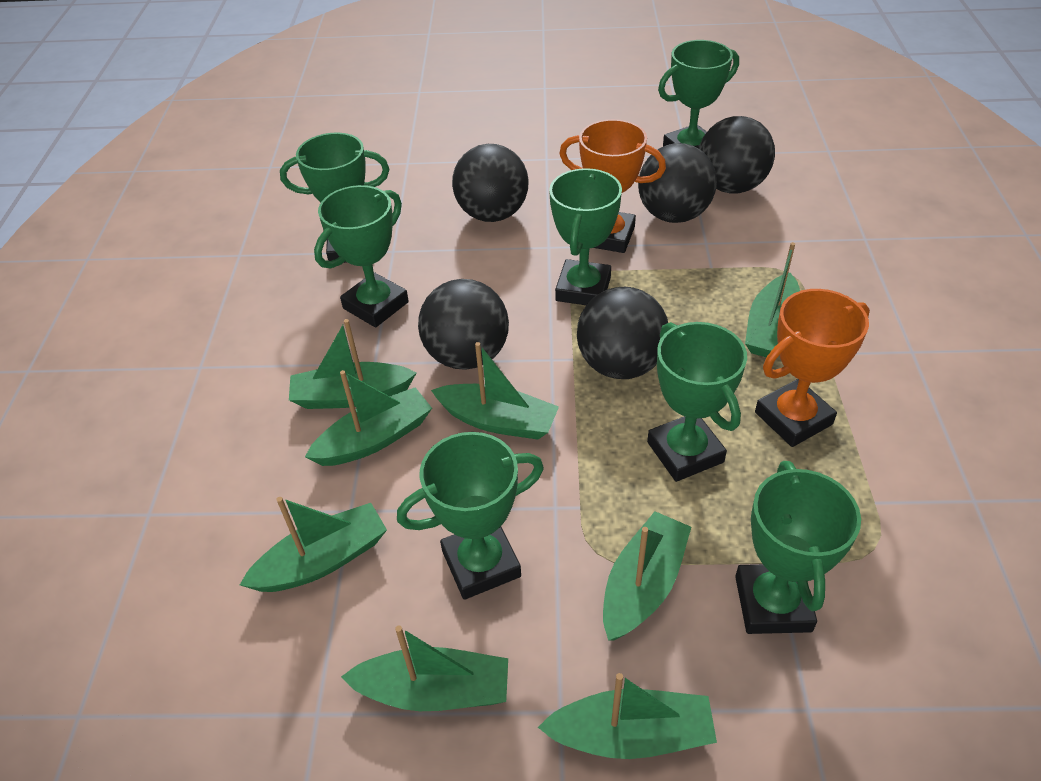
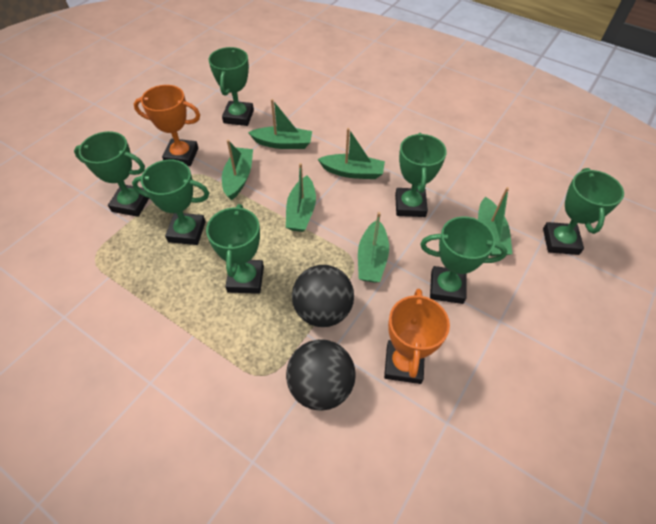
black ball: 5 -> 2
green boat: 8 -> 6

